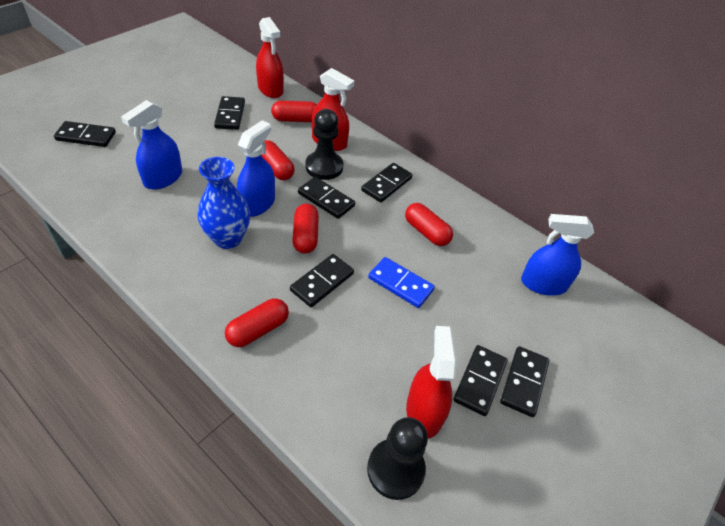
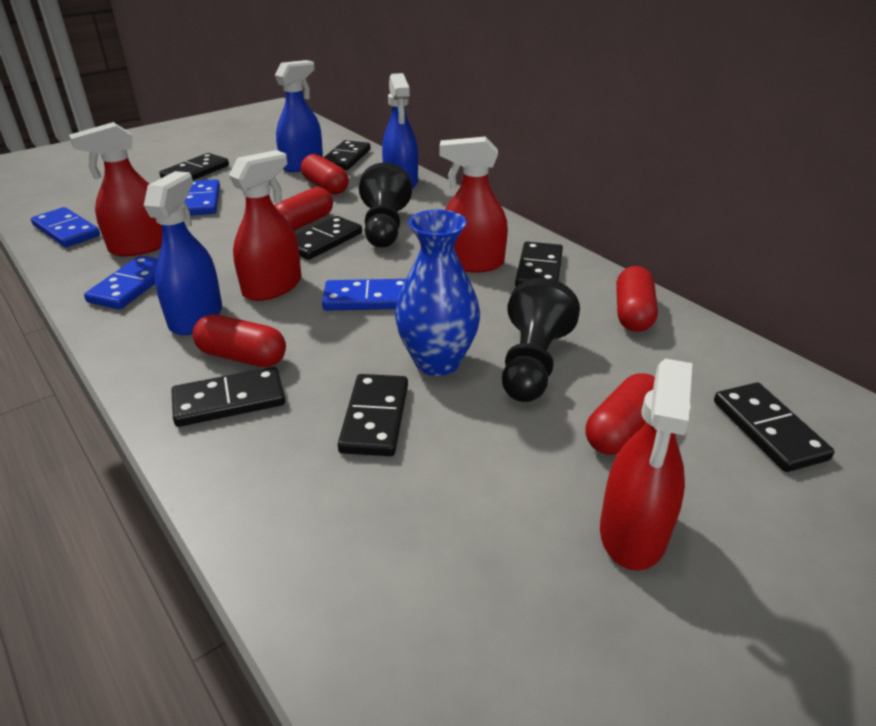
blue domino: 1 -> 4
red spray bottle: 3 -> 4

